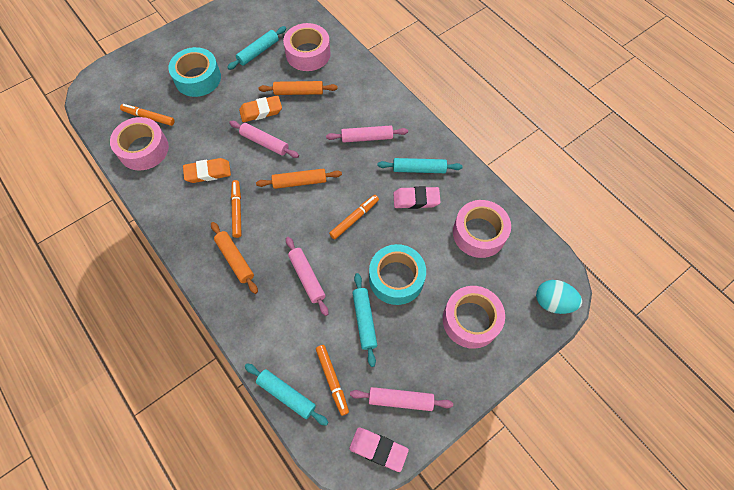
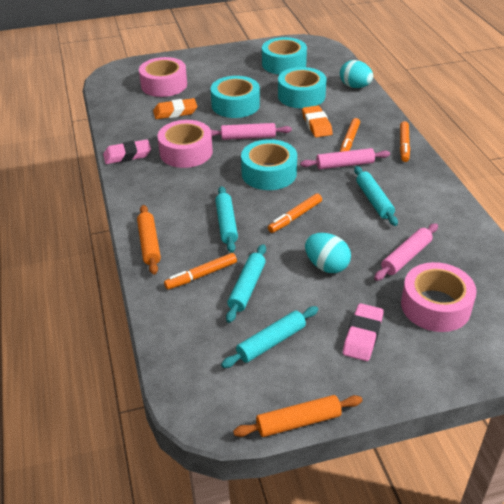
orange rolling pin: 3 -> 2
pink rolling pin: 4 -> 3
pink tape: 4 -> 3
turquoise egg: 1 -> 2
turquoise tape: 2 -> 4

